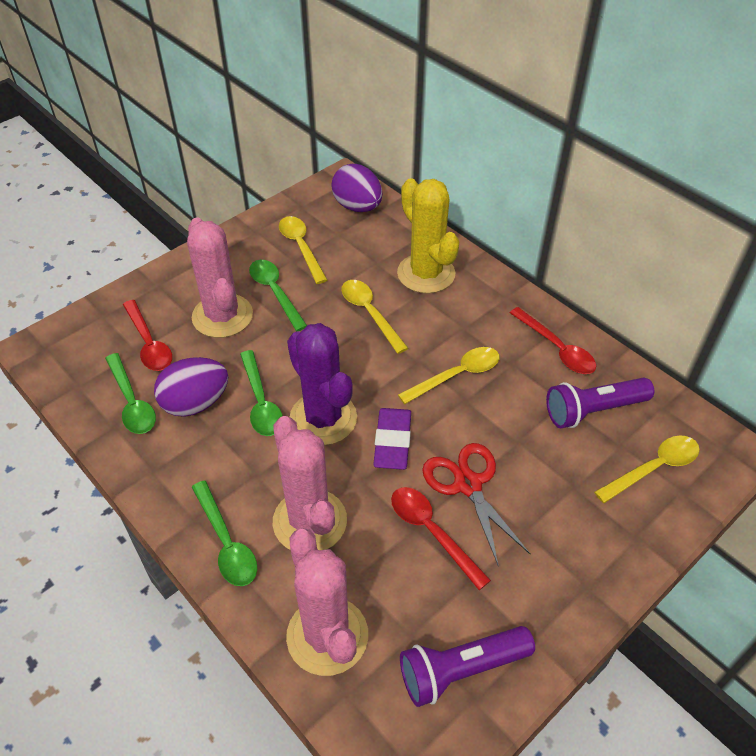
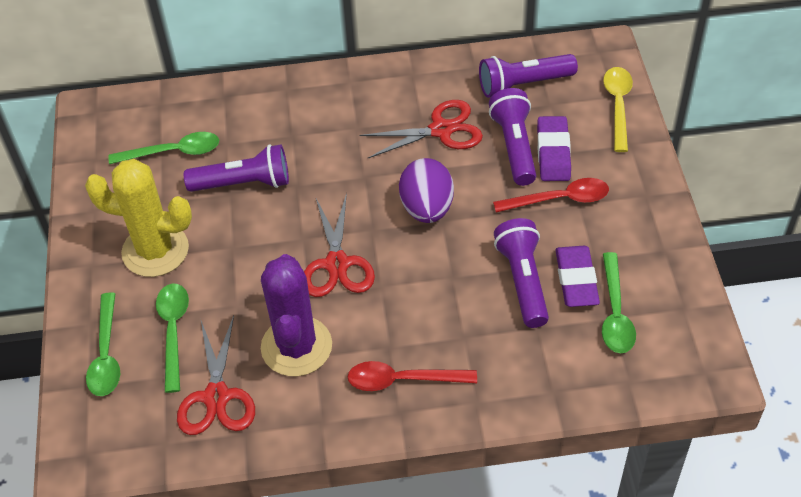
pink cactus: 3 -> 0
purple egg: 2 -> 1
purple eraser: 1 -> 2
purple flashlight: 2 -> 4
red scissors: 1 -> 3
red spoon: 3 -> 2
yellow spoon: 4 -> 1

